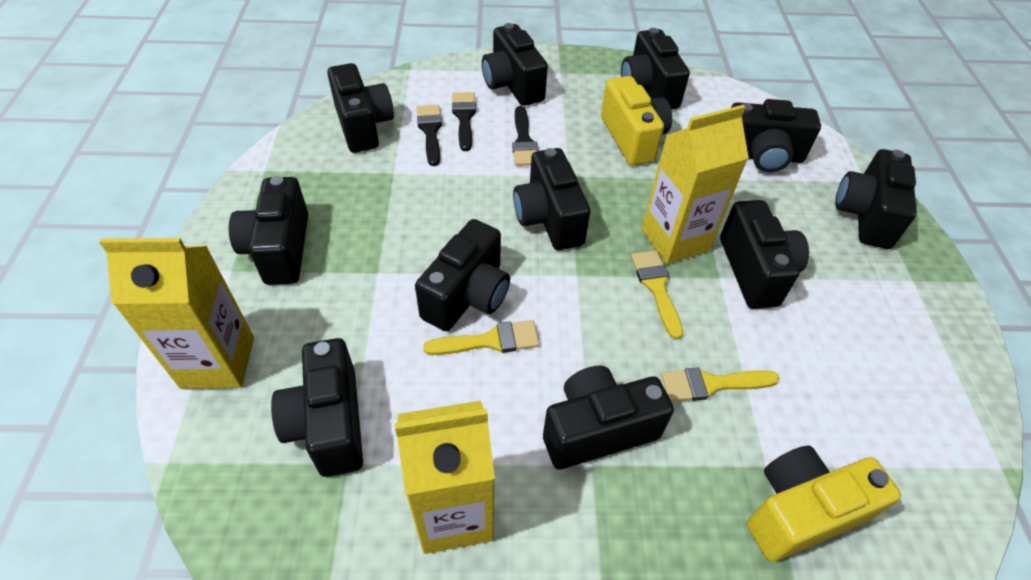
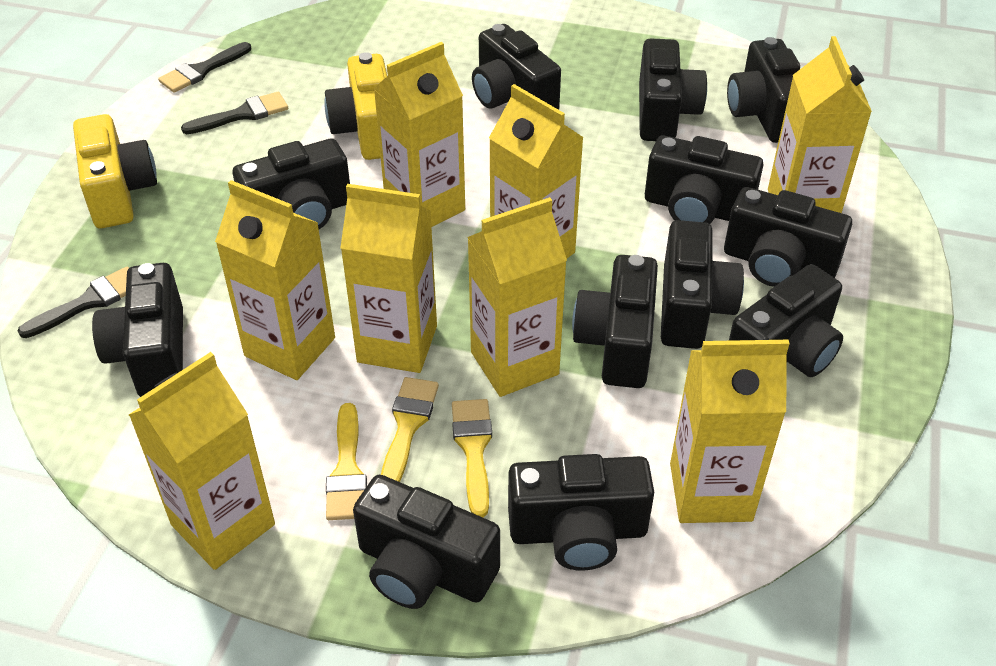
black camera: 11 -> 12
yellow carton: 3 -> 8

